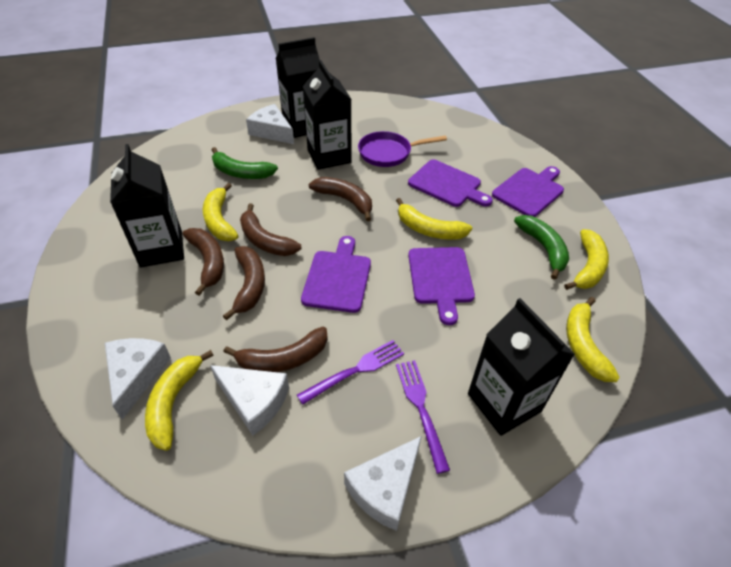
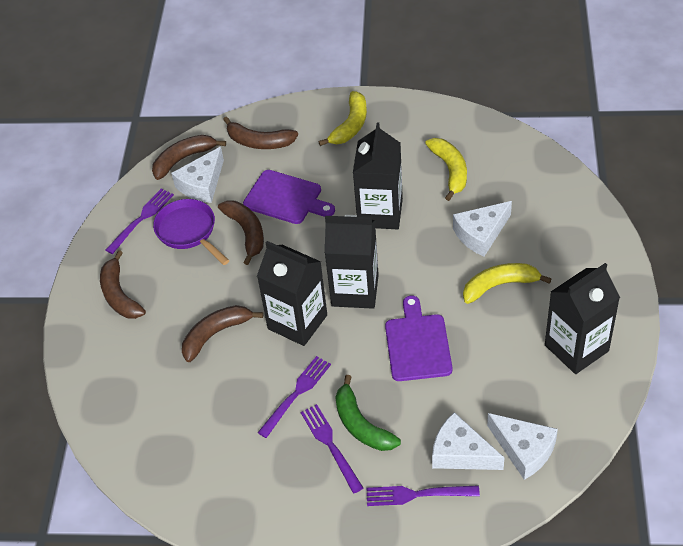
green banana: 2 -> 1
purple cutting board: 4 -> 2
purple fork: 2 -> 4
yellow banana: 5 -> 3

